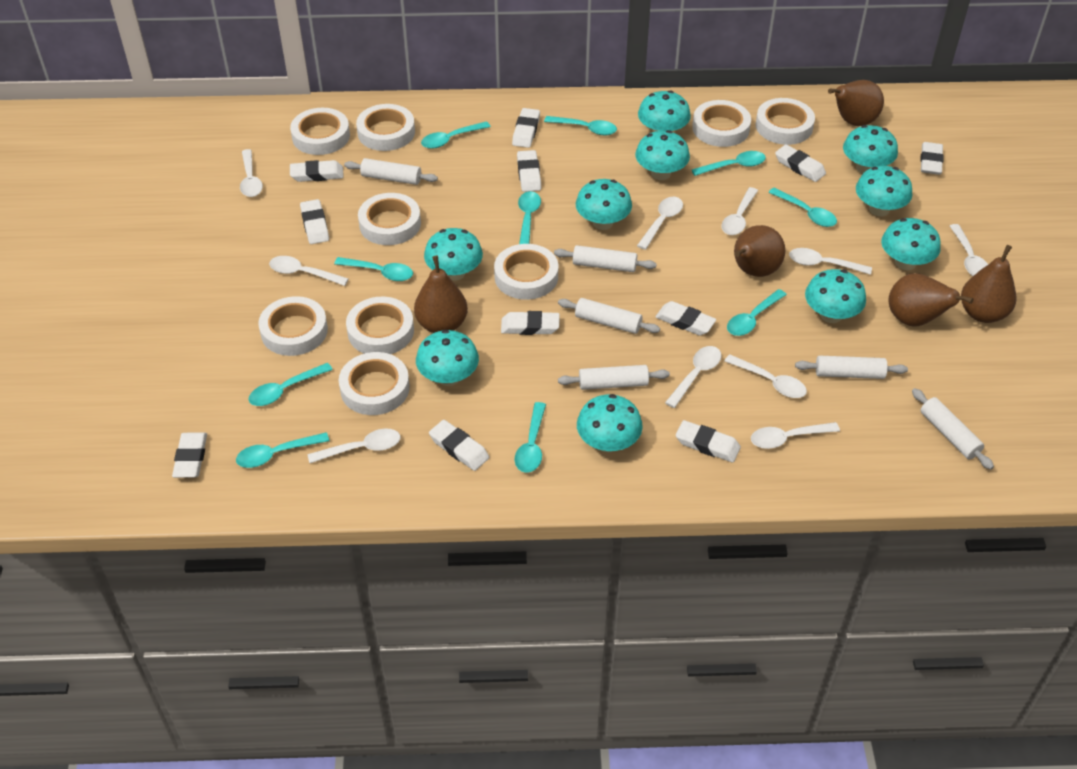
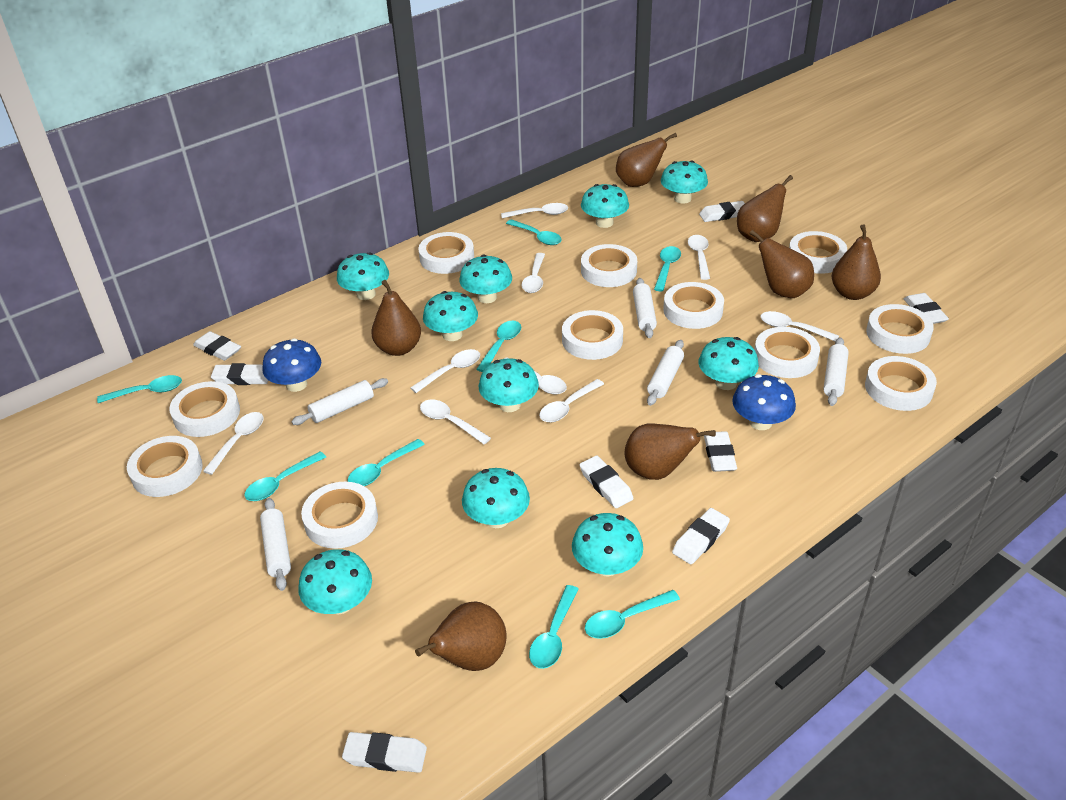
blue mushroom: 0 -> 2
brown pear: 5 -> 7
turquoise spoon: 10 -> 8
white eraser: 11 -> 8
white rolling pin: 6 -> 5
white spoon: 10 -> 9
white tape: 9 -> 11

